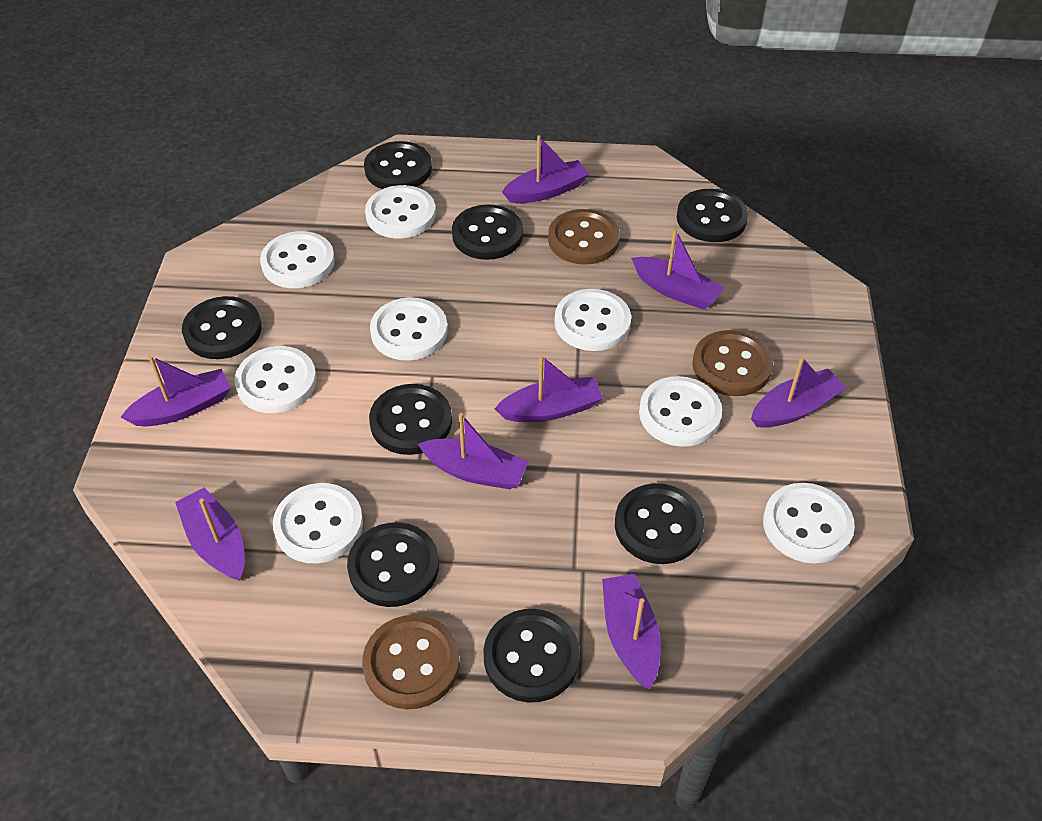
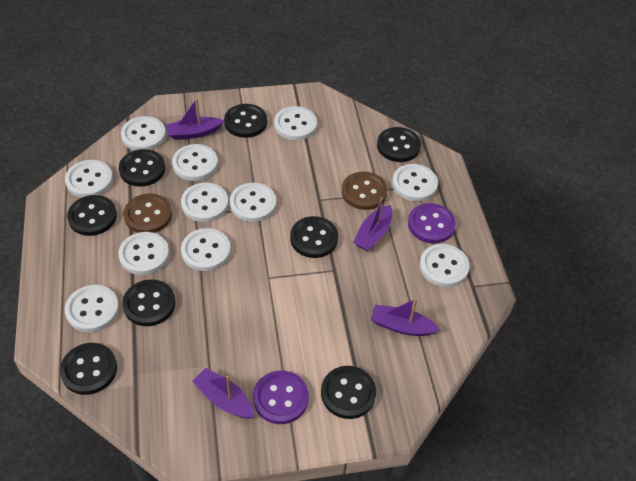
brown button: 3 -> 2
purple boat: 8 -> 4
purple button: 0 -> 2
white button: 8 -> 11

